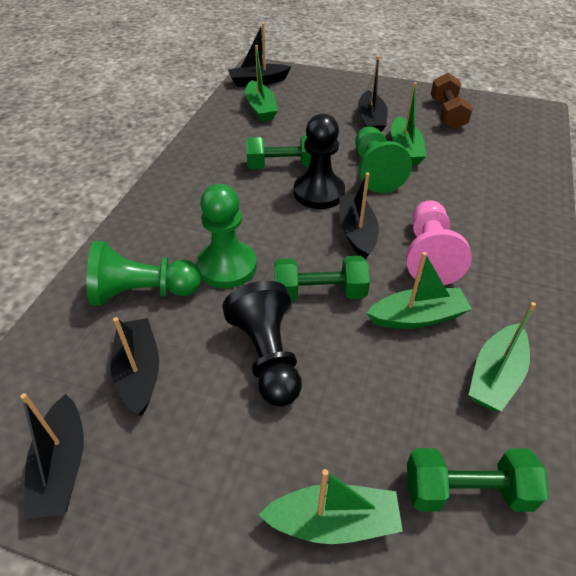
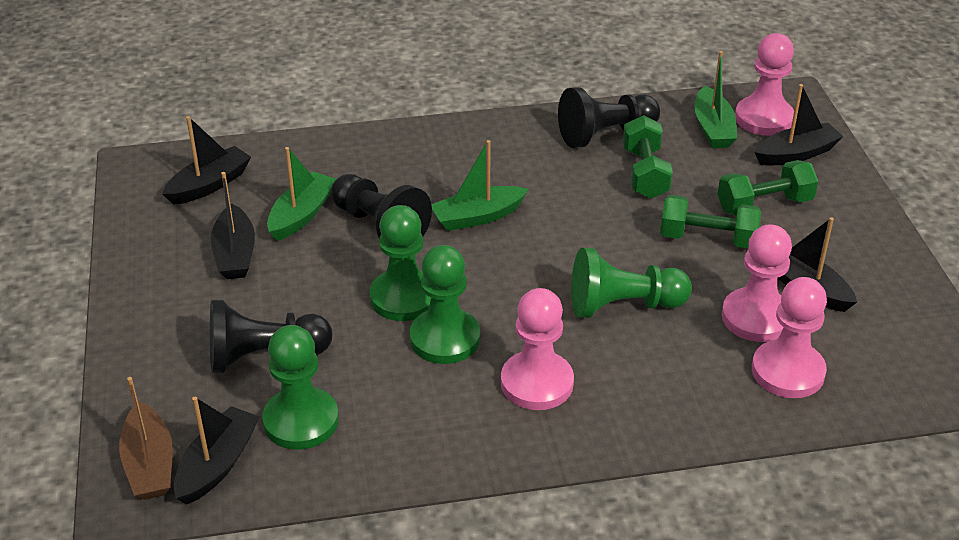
black pawn: 2 -> 3
brown boat: 0 -> 1
brown dumbbell: 1 -> 0
green boat: 5 -> 3
green pawn: 3 -> 4
pink pawn: 1 -> 4

